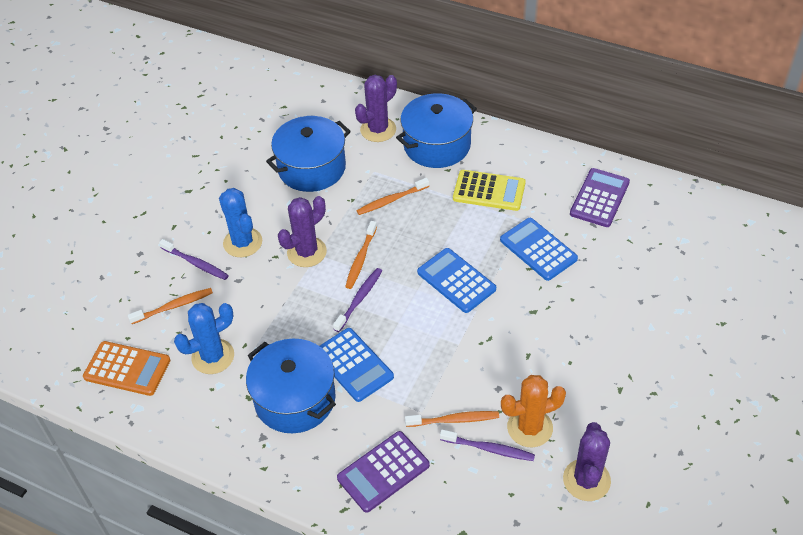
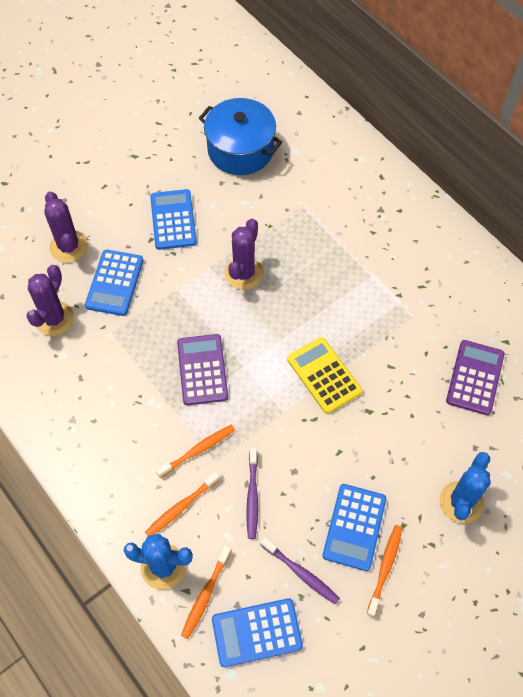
blue calculator: 3 -> 4
blue pot: 3 -> 1
orange cactus: 1 -> 0
orange calculator: 1 -> 0
purple toothbrush: 3 -> 2

